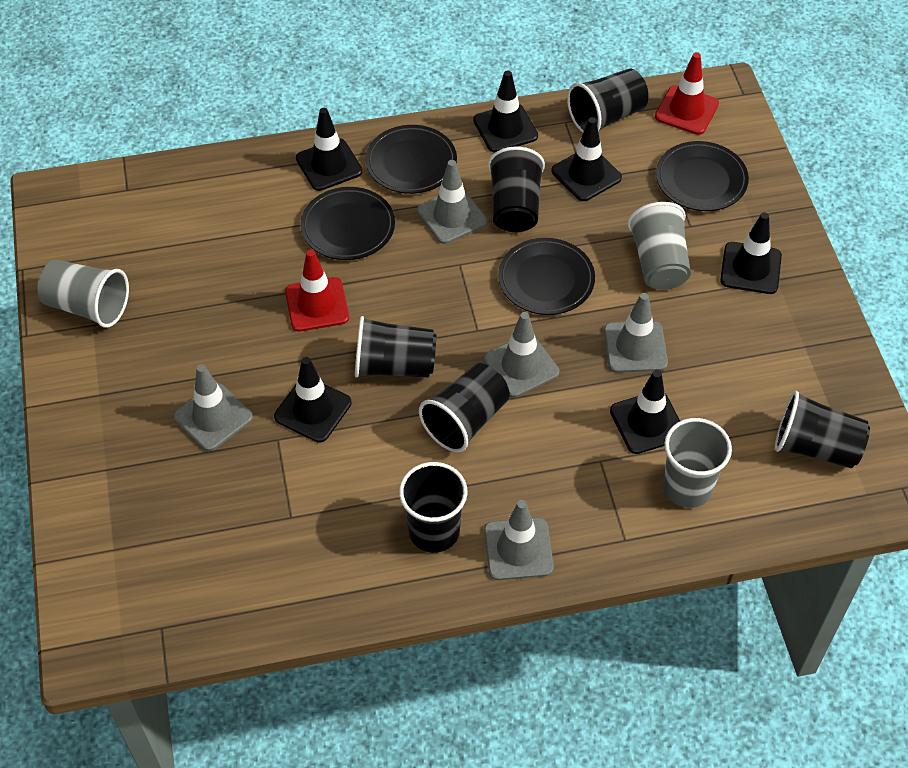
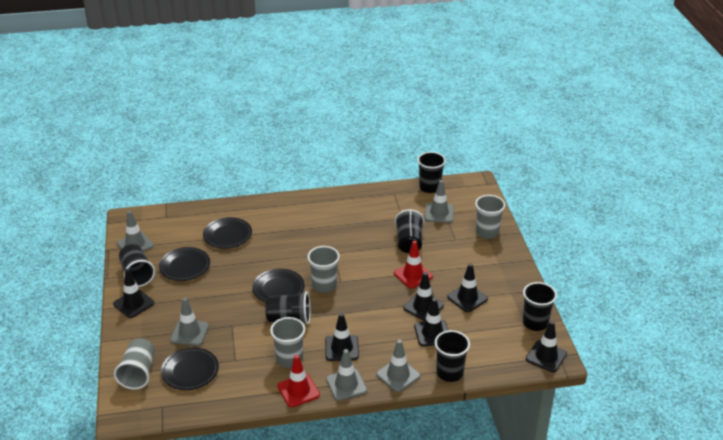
grey cup: 3 -> 4

